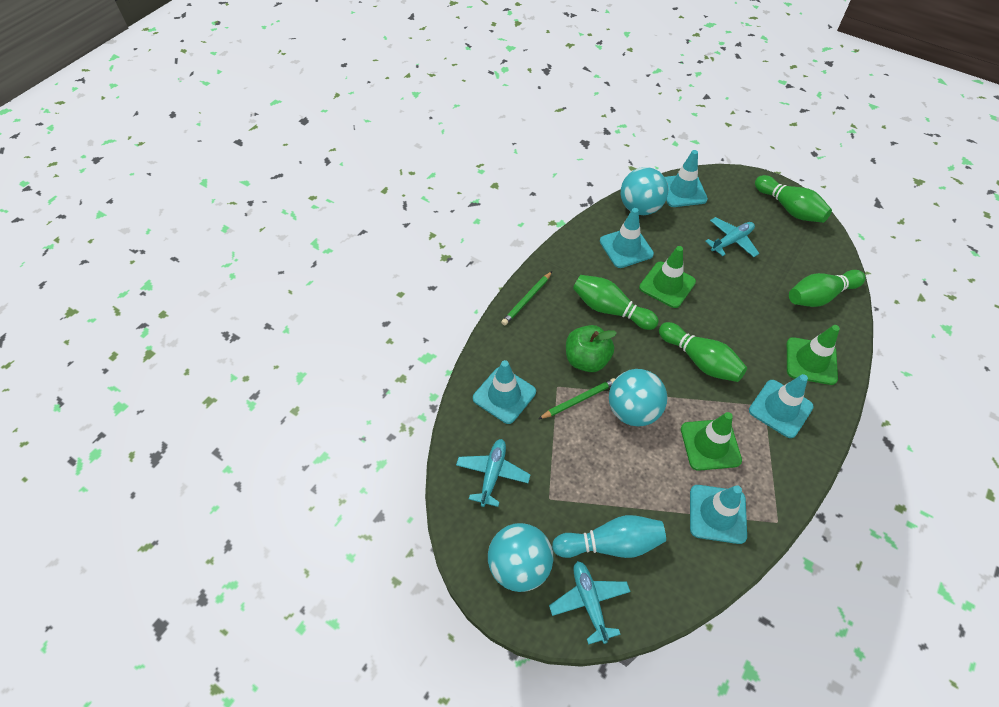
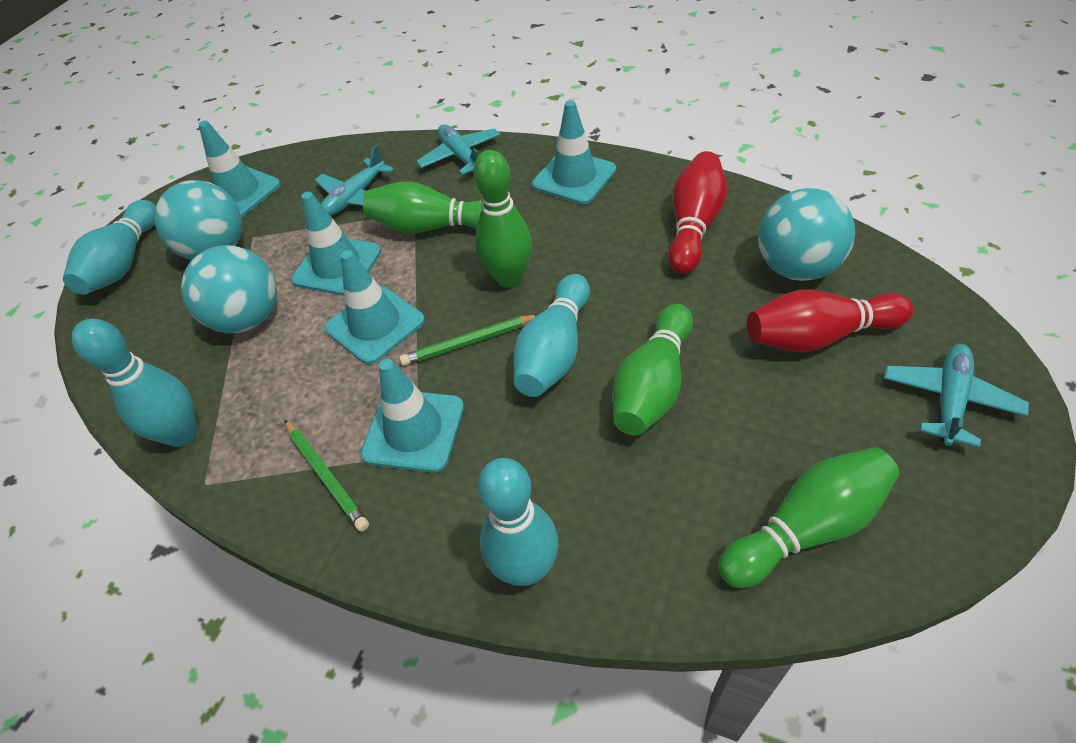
green apple: 1 -> 0
green traffic cone: 3 -> 0
red bowling pin: 0 -> 2
turquoise bowling pin: 1 -> 4

